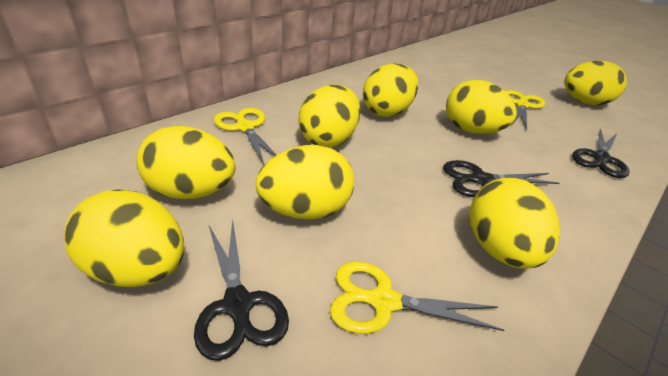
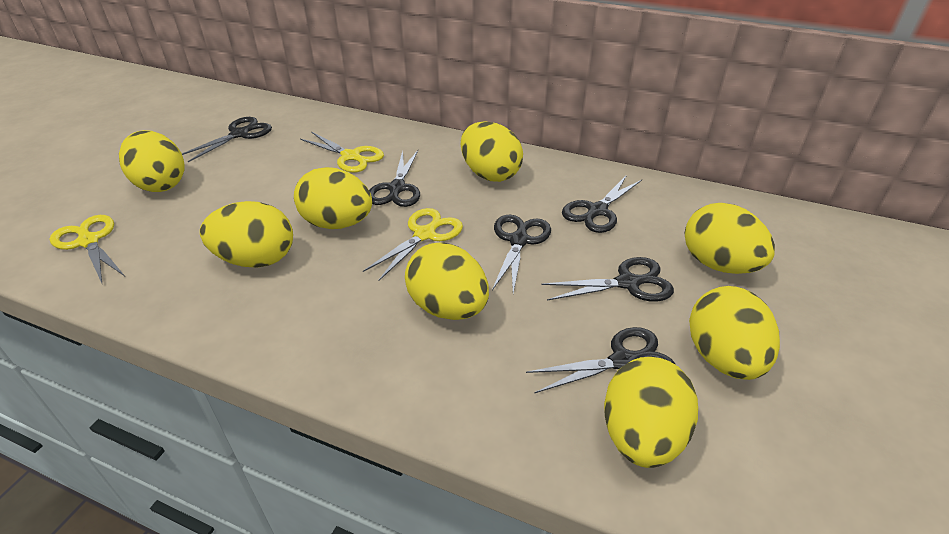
black scissors: 3 -> 6

